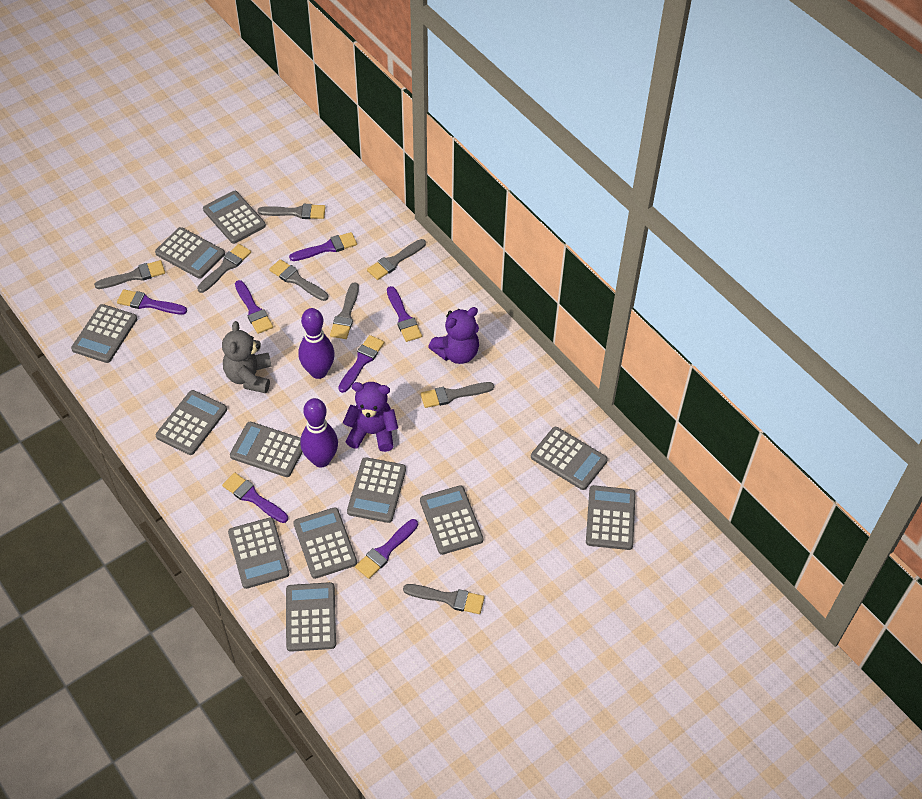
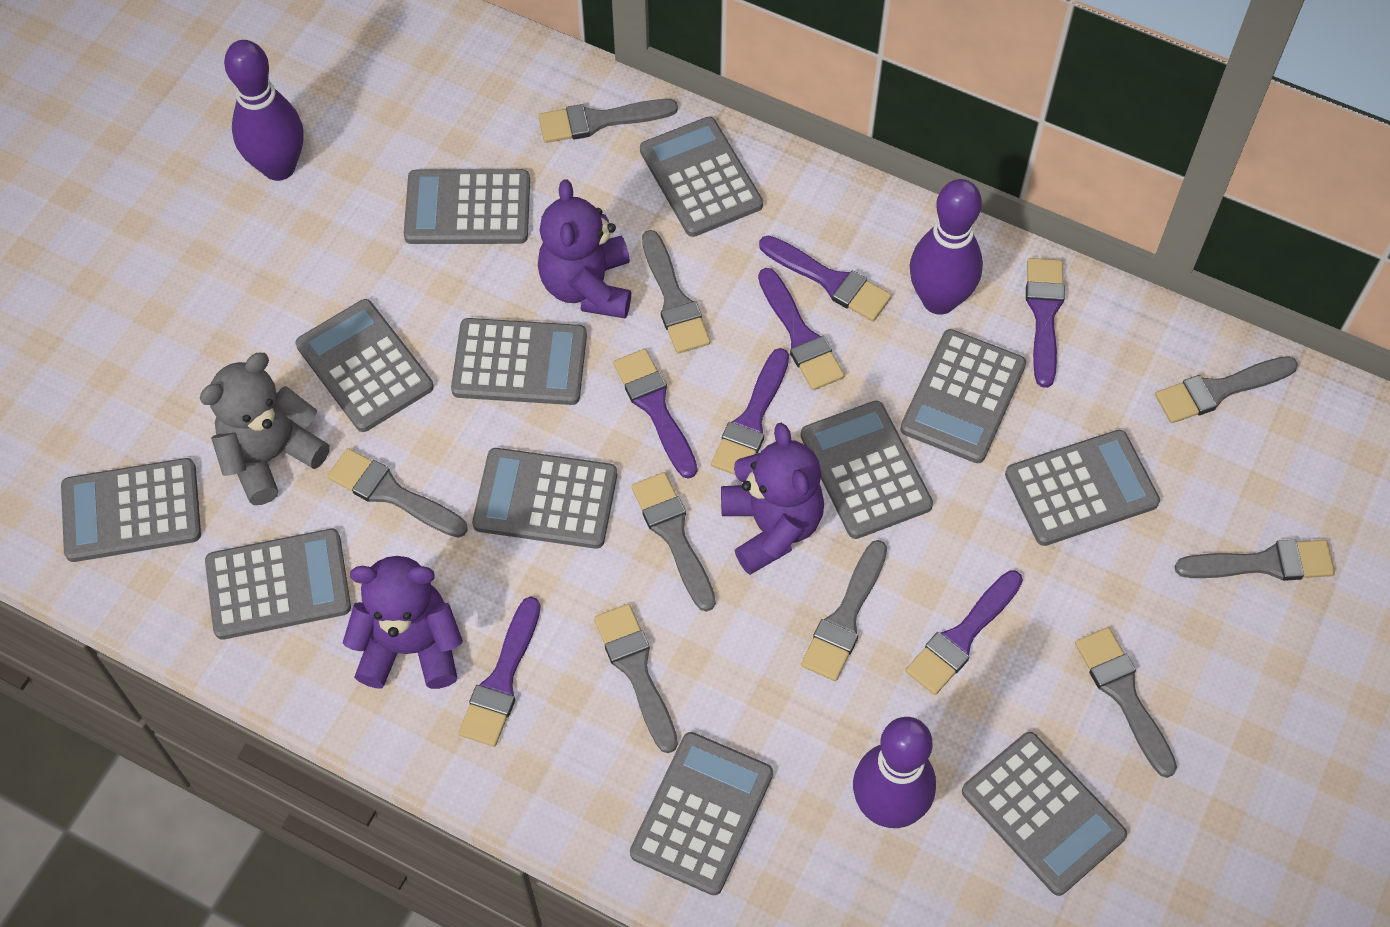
grey brush: 8 -> 9
purple bowling pin: 2 -> 3
purple teddy bear: 2 -> 3

